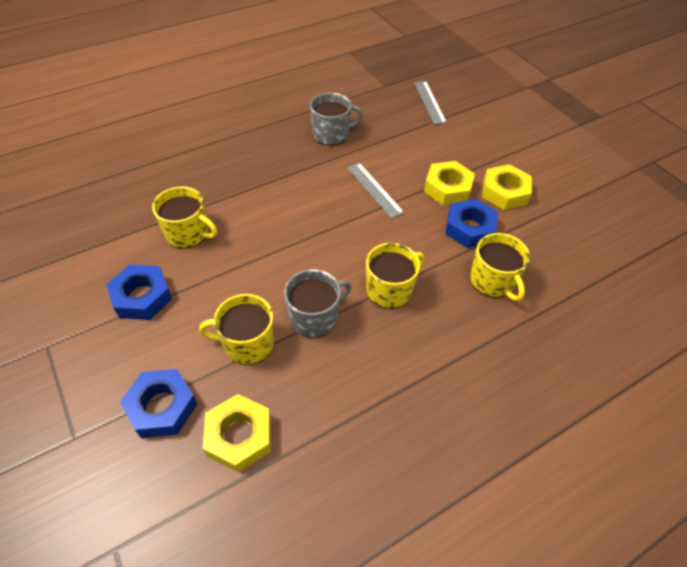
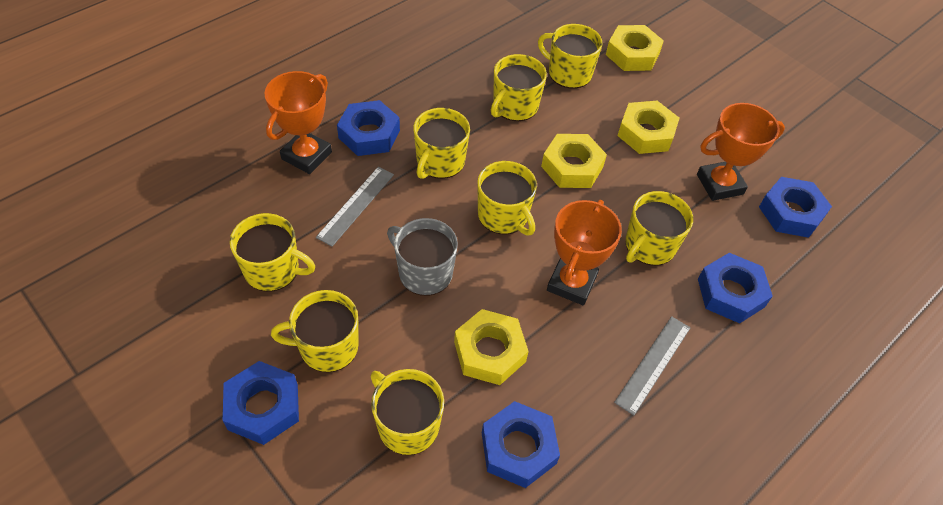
blue nut: 3 -> 5
grey mug: 2 -> 1
orange trophy: 0 -> 3
yellow mug: 4 -> 8
yellow nut: 3 -> 4

